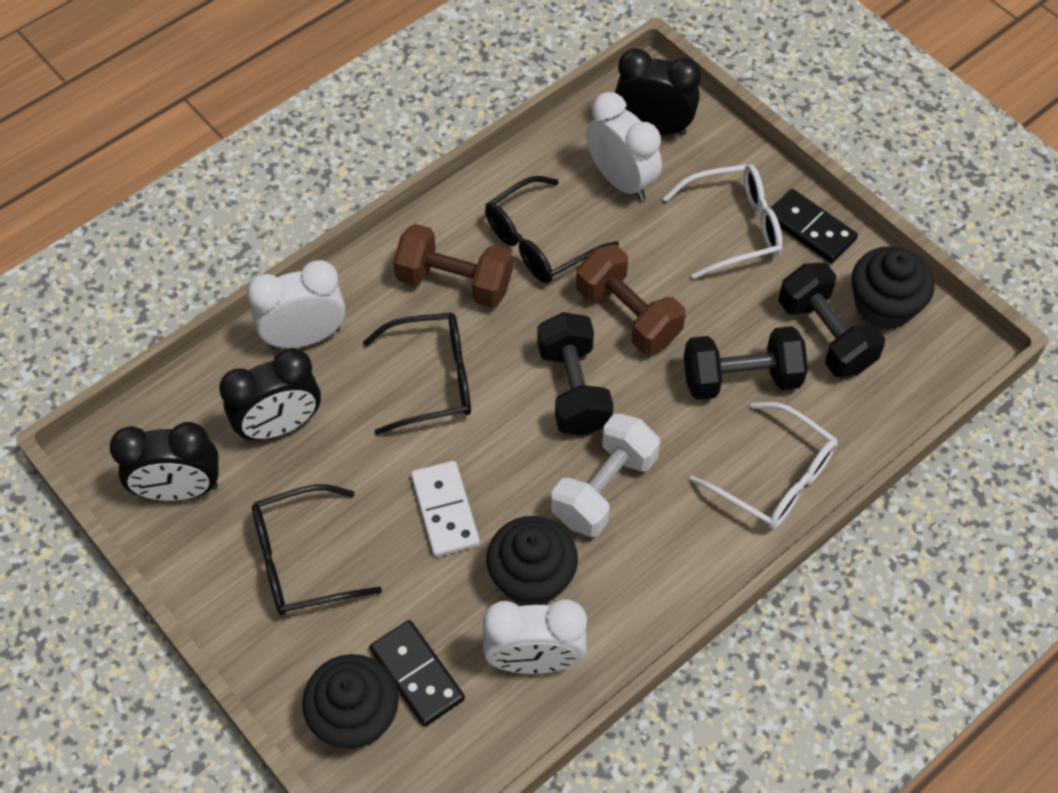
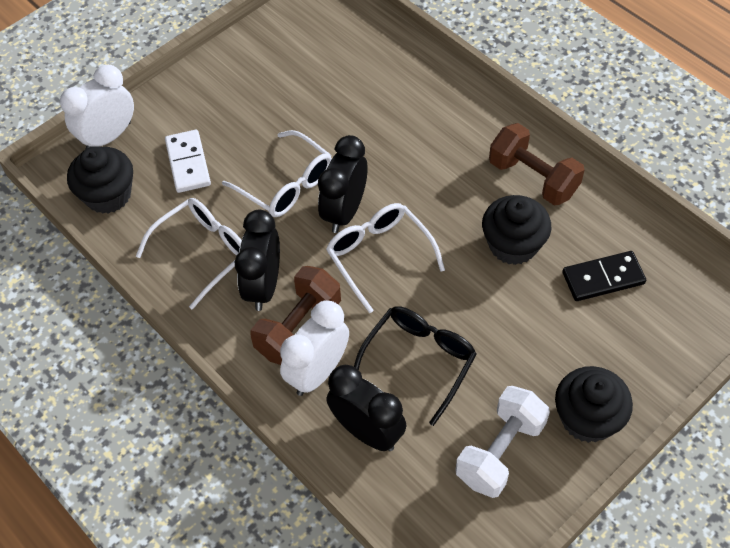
black domino: 2 -> 1
black dumbbell: 3 -> 0
black glasses: 3 -> 1
white clock: 3 -> 2
white glasses: 2 -> 3

